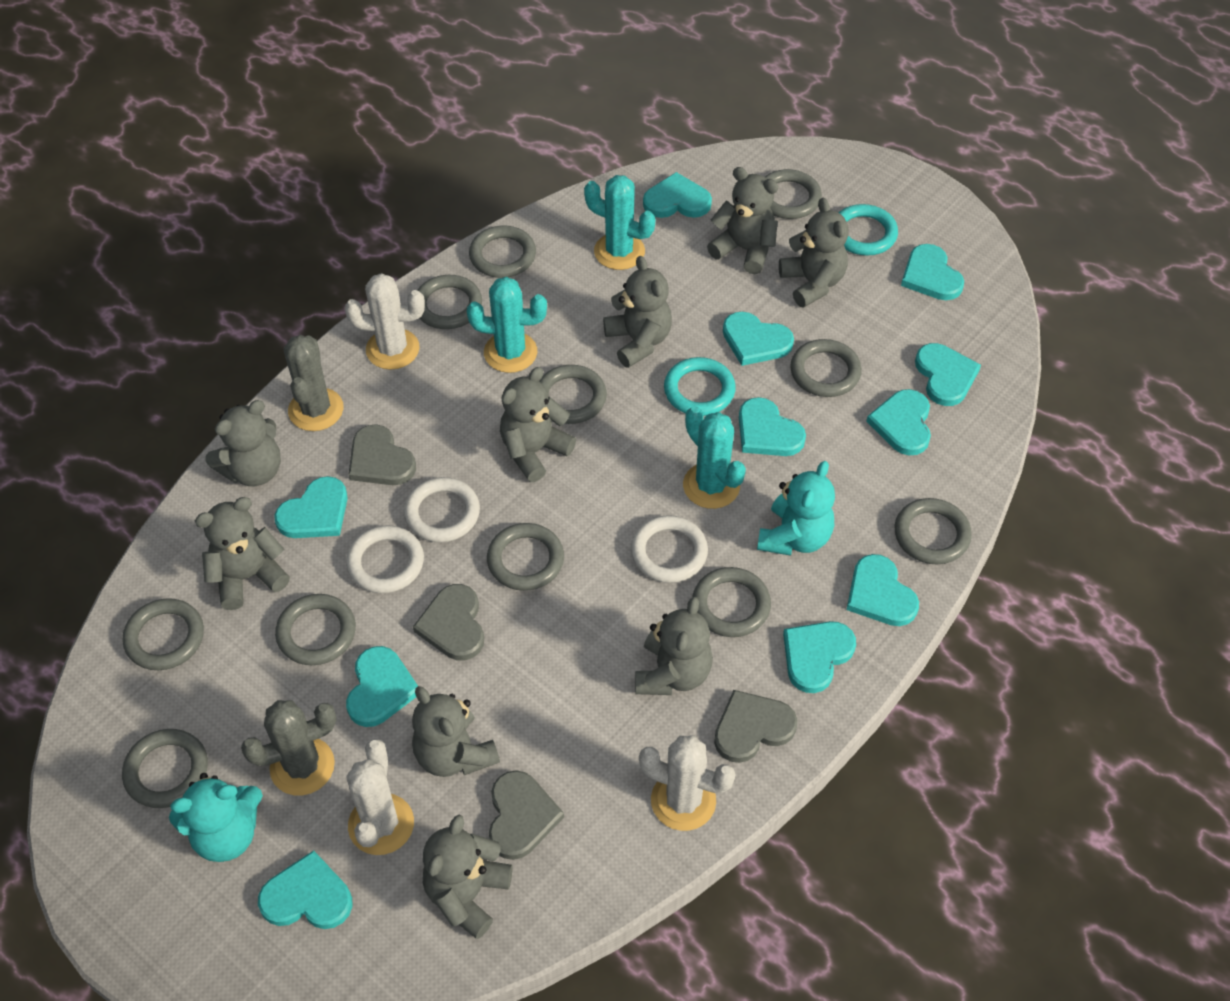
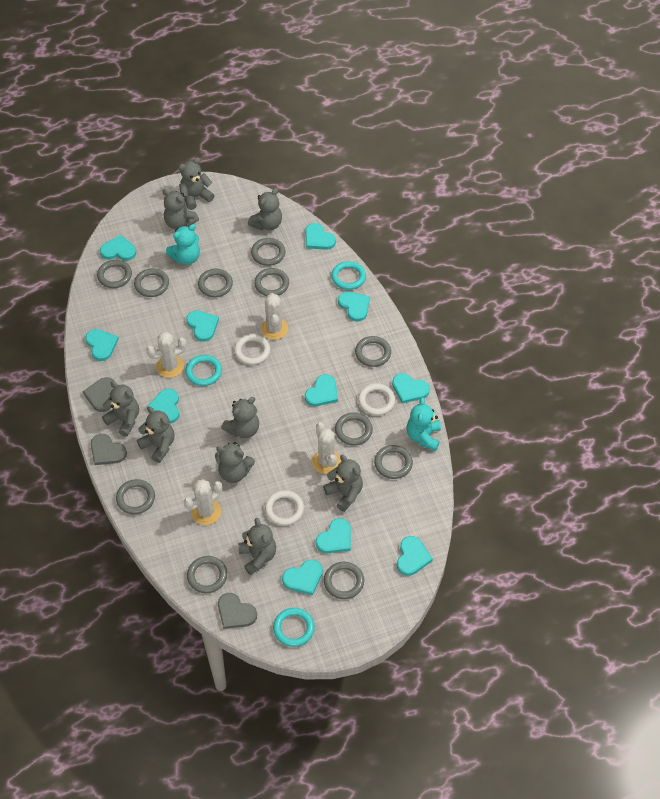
grey cactus: 2 -> 0
grey heart: 4 -> 3
turquoise cactus: 3 -> 0
turquoise ring: 2 -> 3
white cactus: 3 -> 4

